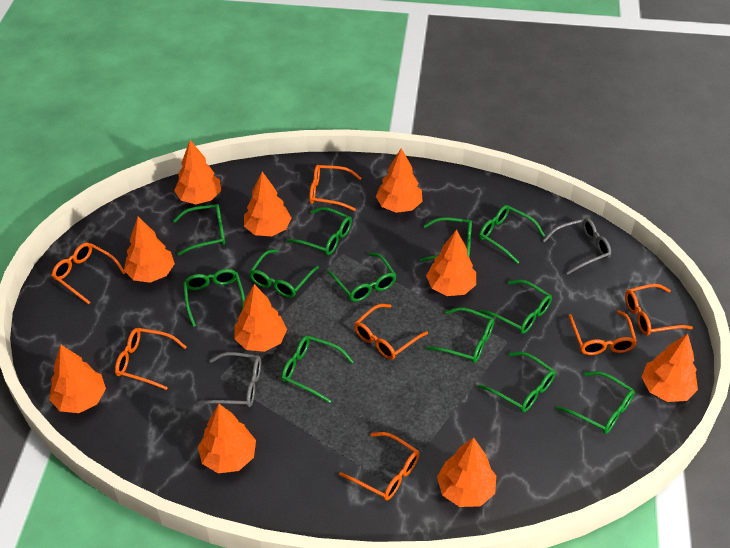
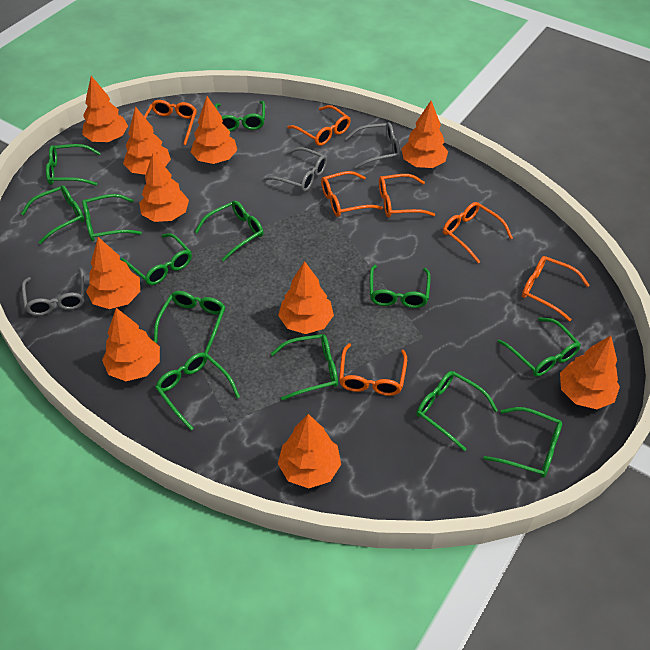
green glasses: 12 -> 13
grey glasses: 2 -> 3

